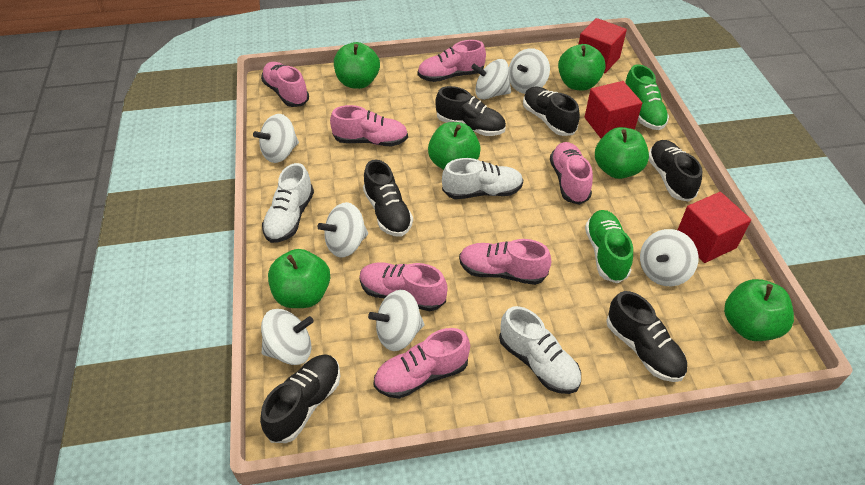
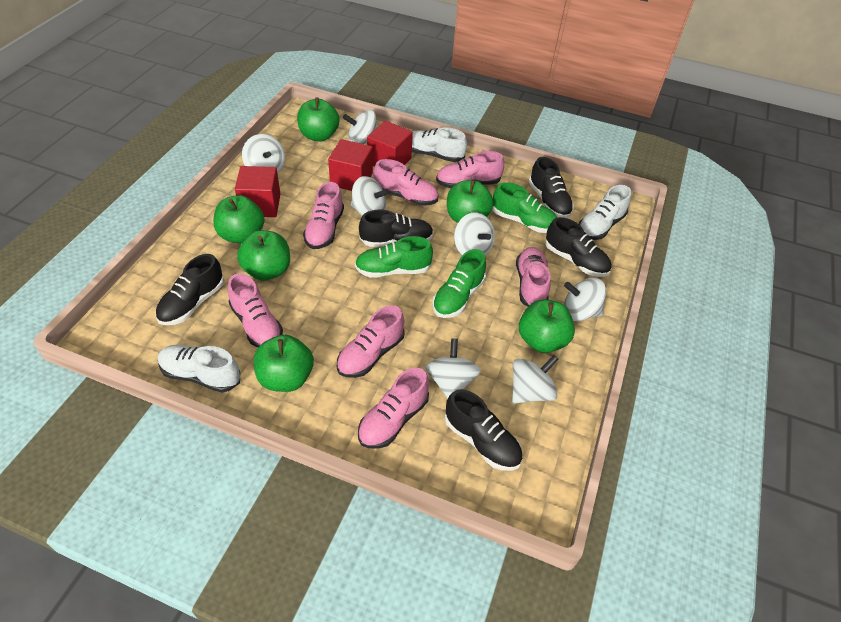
black shoe: 6 -> 5
green shoe: 2 -> 3

